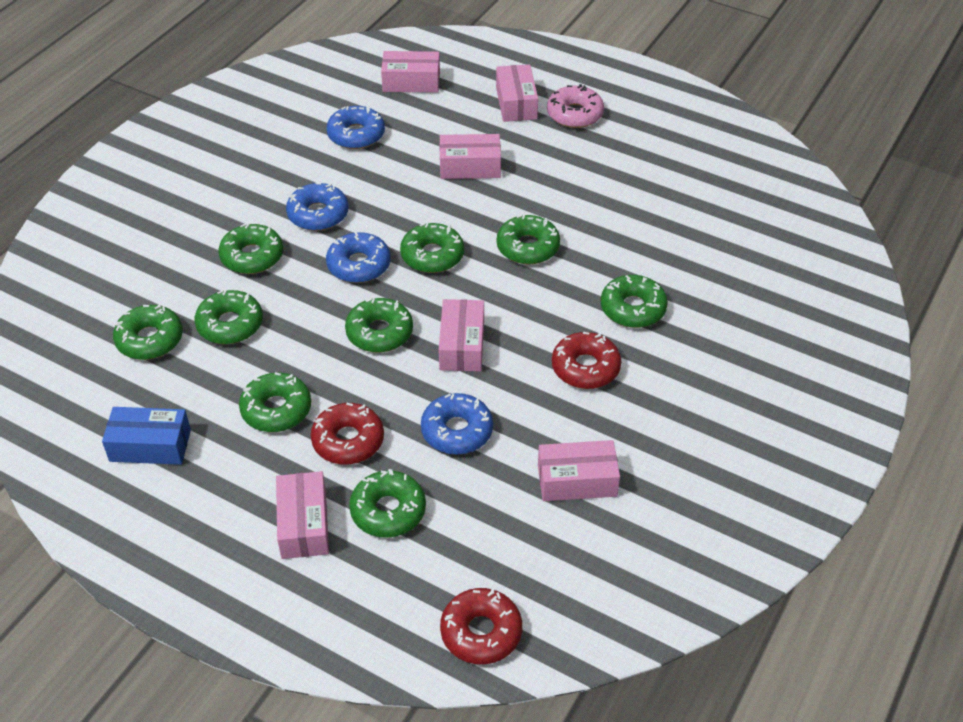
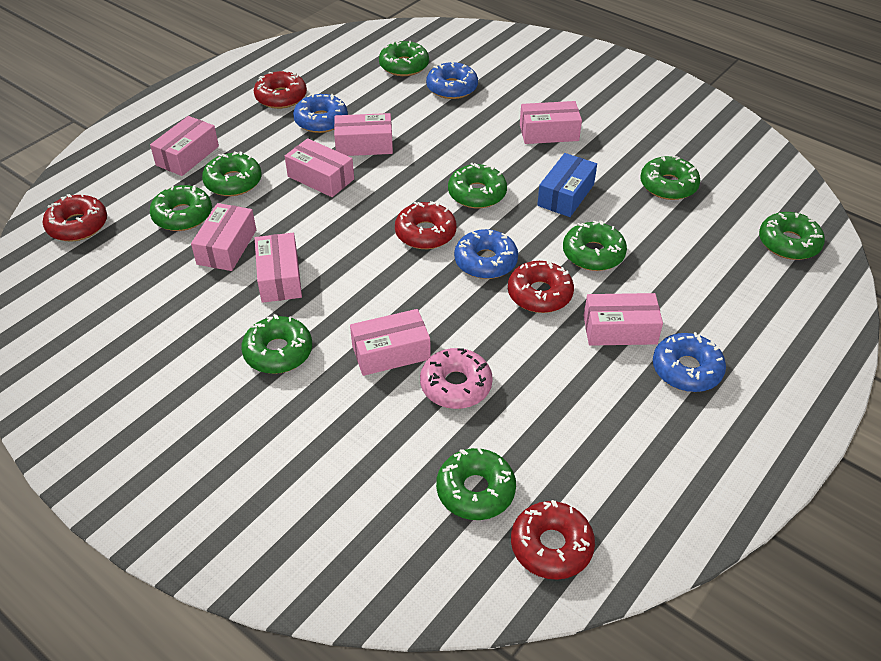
pink box: 6 -> 8
red donut: 3 -> 5

